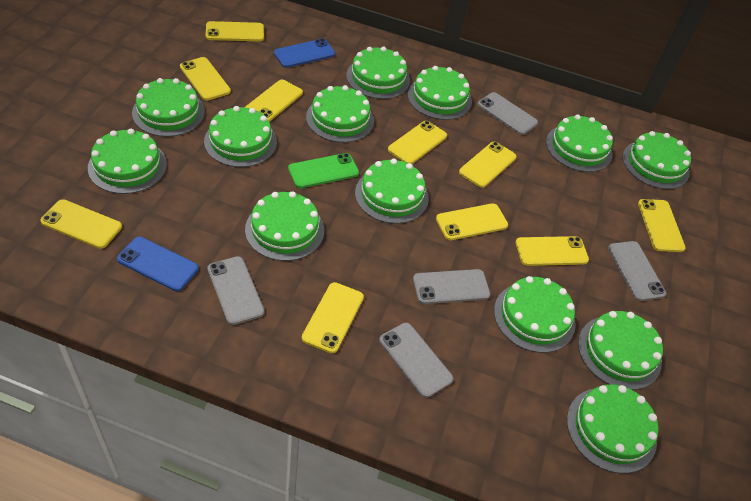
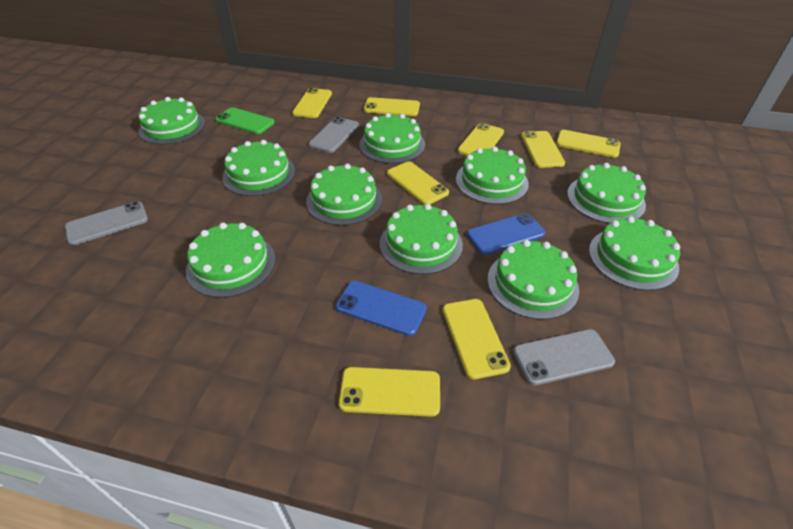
green cake: 13 -> 10
grey phone: 5 -> 3
yellow phone: 10 -> 8

